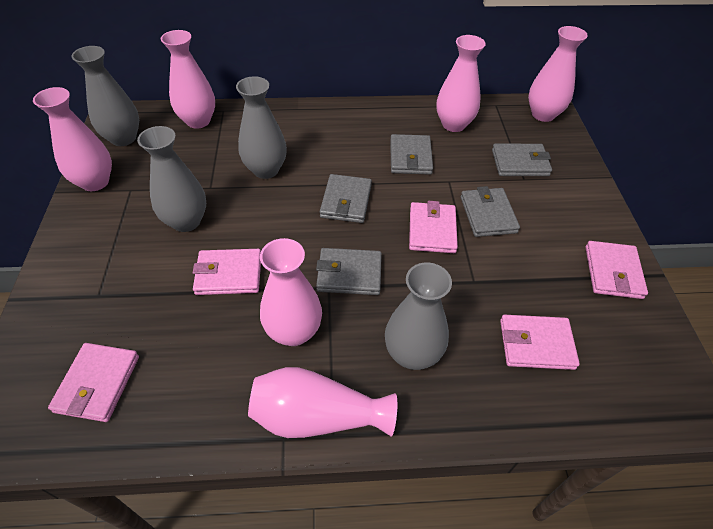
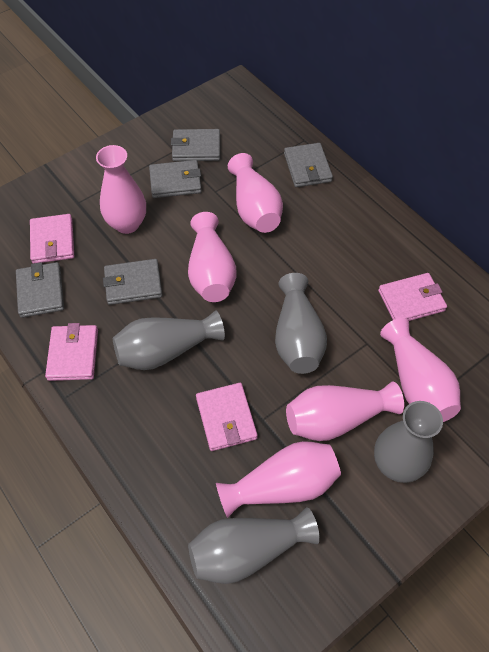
pink wallet: 5 -> 4

